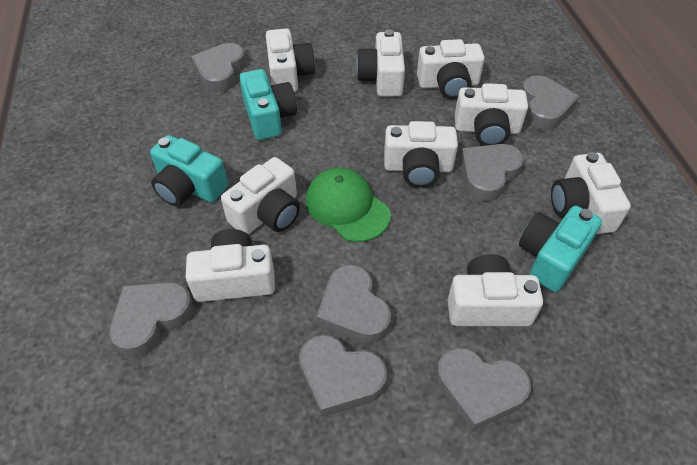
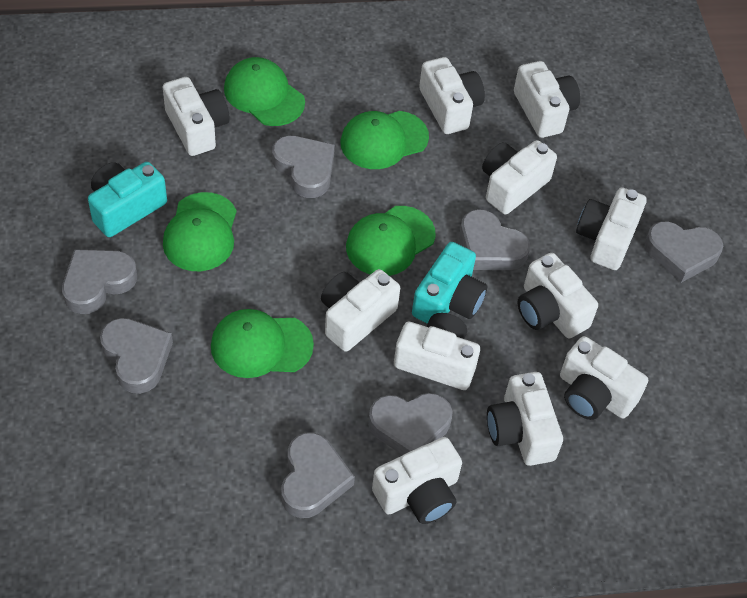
green cap: 1 -> 5
turquoise camera: 3 -> 2
white camera: 9 -> 11

